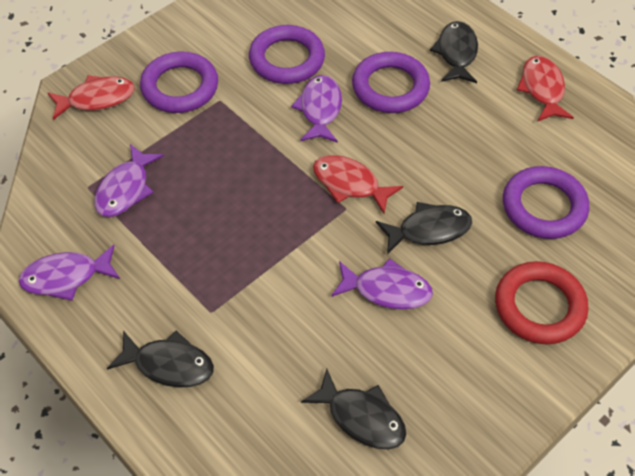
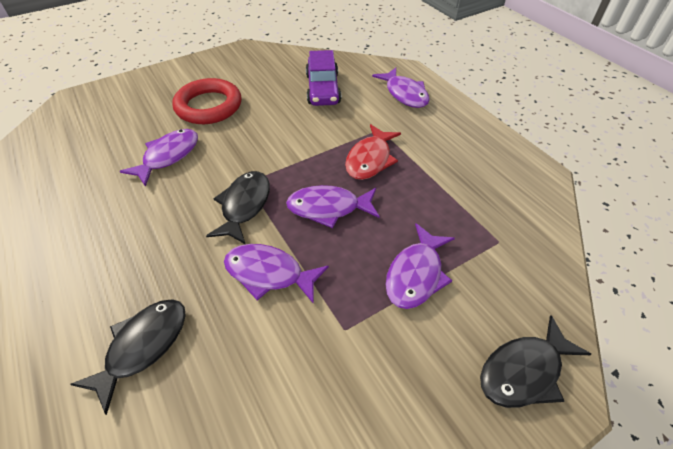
black fish: 4 -> 3
purple car: 0 -> 1
purple fish: 4 -> 5
purple ring: 4 -> 0
red fish: 3 -> 1

